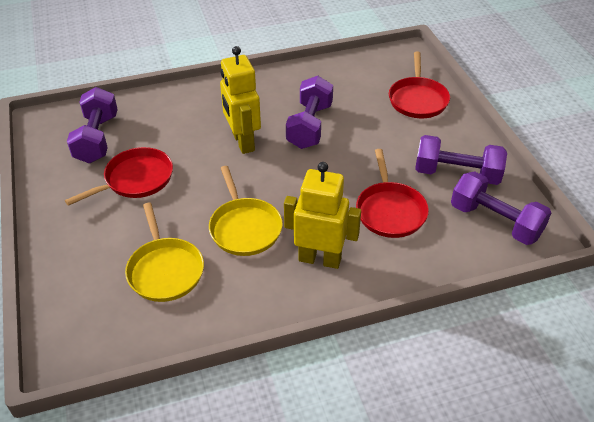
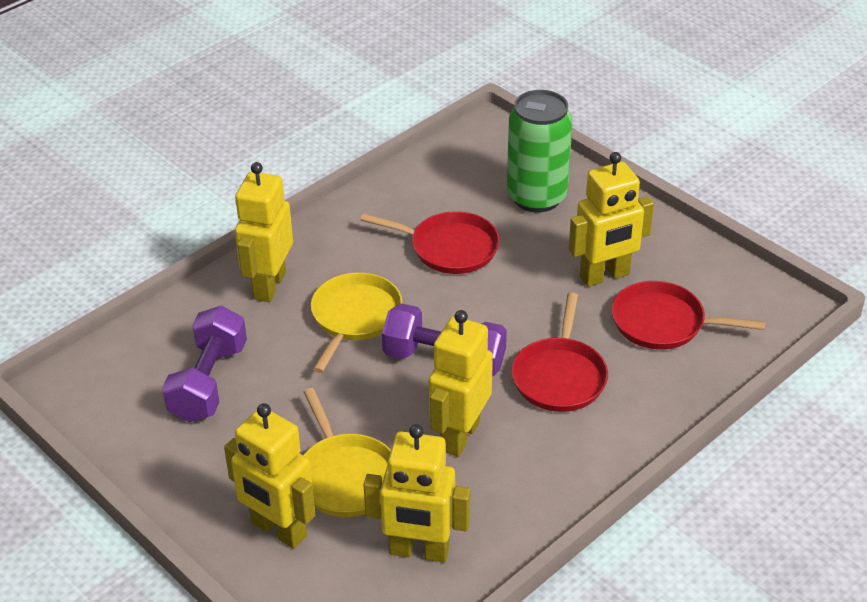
green can: 0 -> 1
purple dumbbell: 4 -> 2
yellow robot: 2 -> 5

